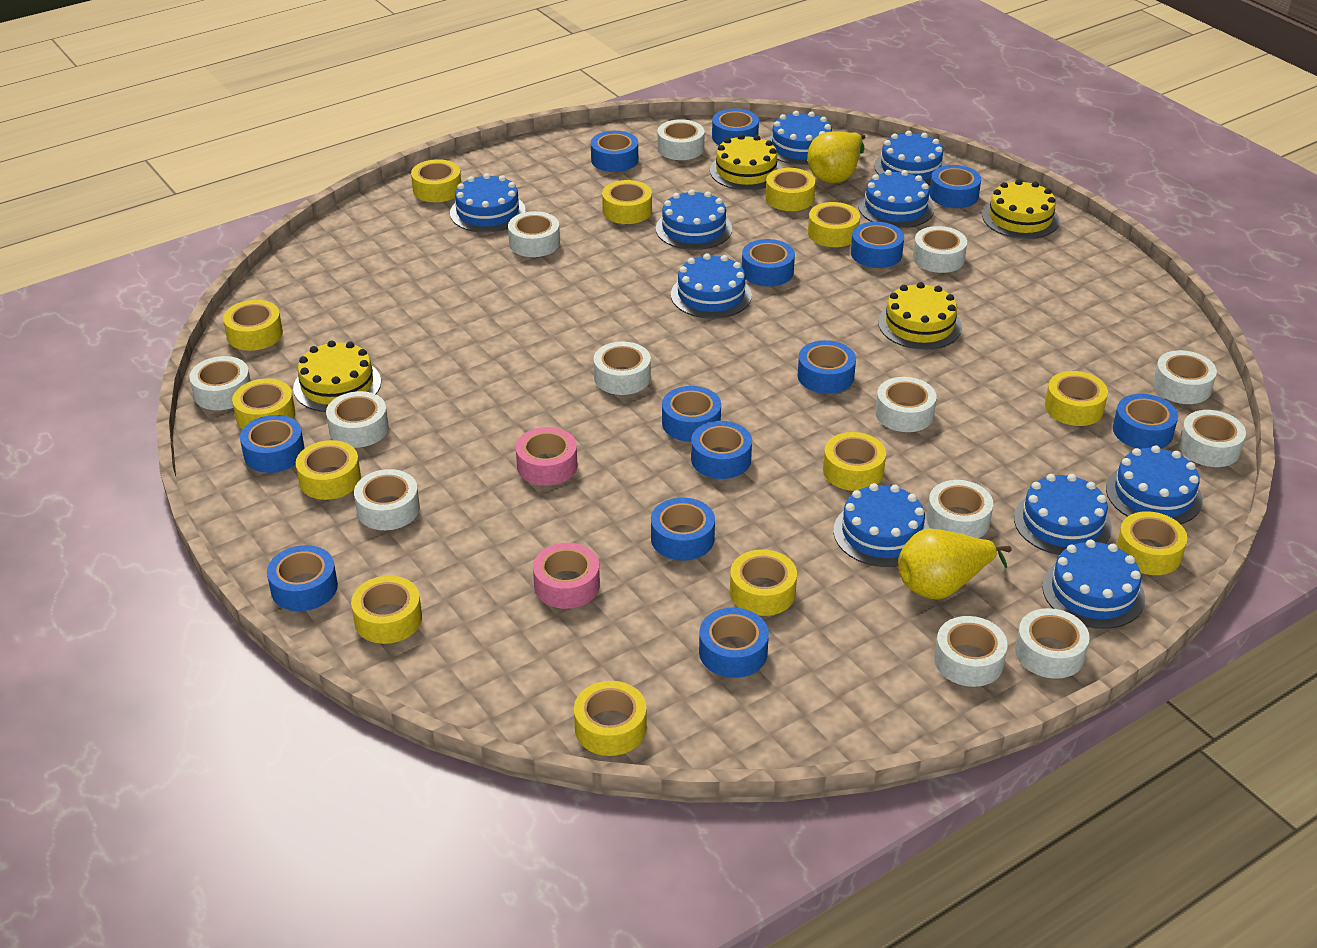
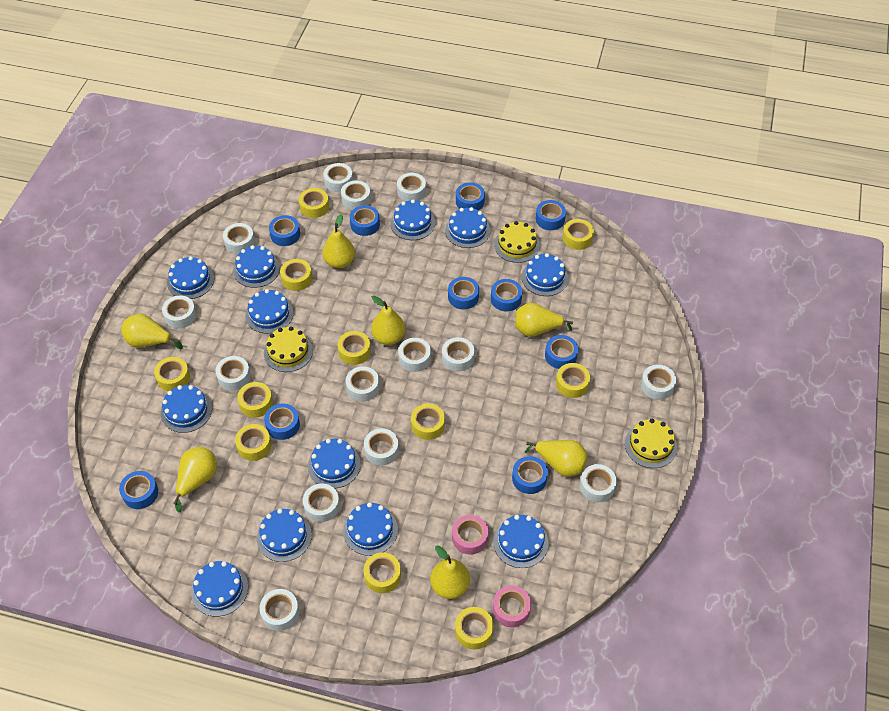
blue cake: 10 -> 12
blue tape: 13 -> 10
white tape: 13 -> 14
yellow cake: 4 -> 3
yellow pear: 2 -> 7
yellow tape: 13 -> 11

